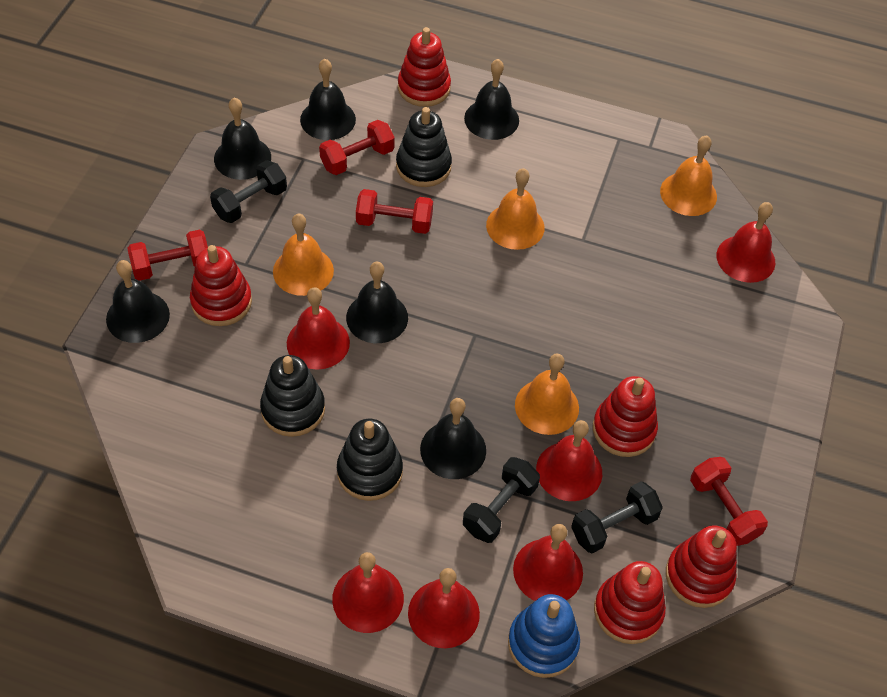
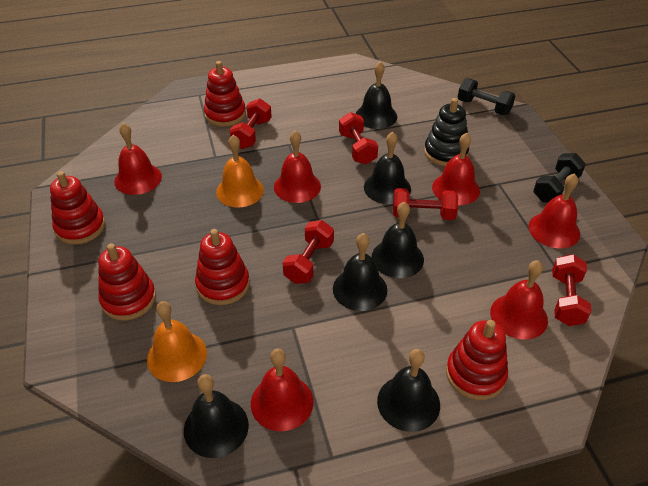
black dumbbell: 3 -> 2
black stacking toy: 3 -> 1
blue stacking toy: 1 -> 0
orange bell: 4 -> 2
red dumbbell: 4 -> 5

